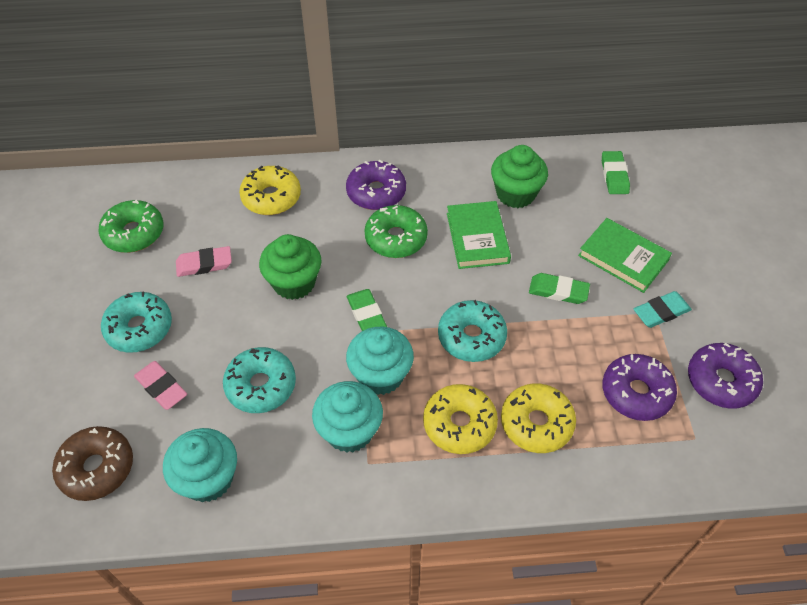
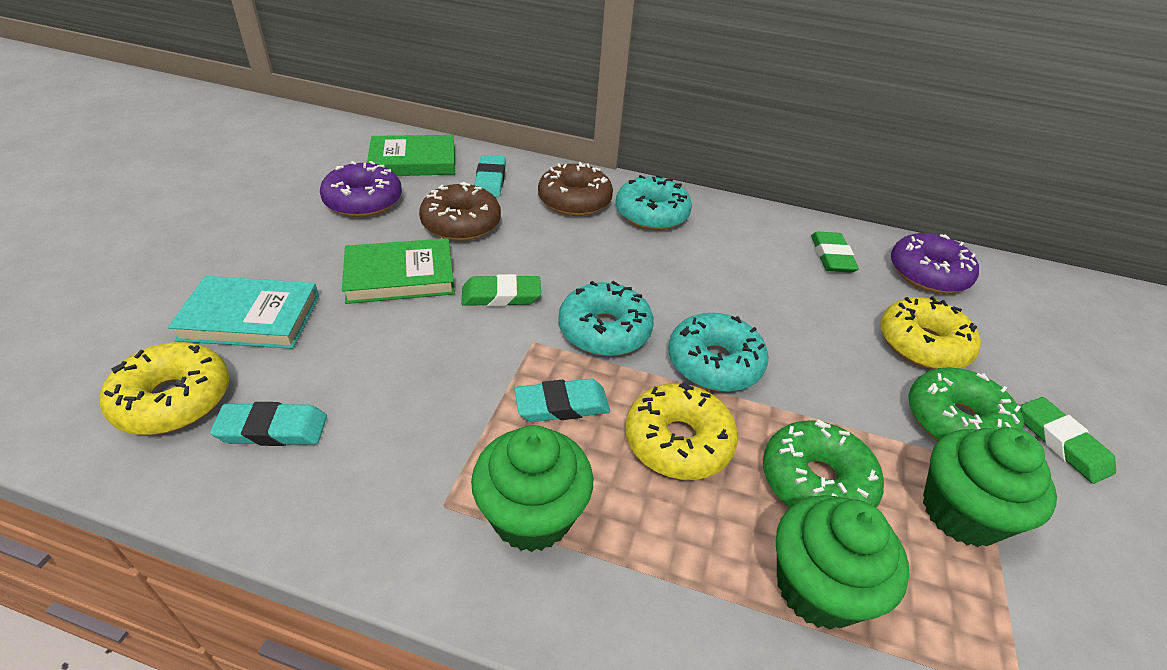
brown donut: 1 -> 2
green cupcake: 2 -> 3
pink eraser: 2 -> 0
purple donut: 3 -> 2
turquoise book: 0 -> 1
turquoise cupcake: 3 -> 0
turquoise eraser: 1 -> 3

